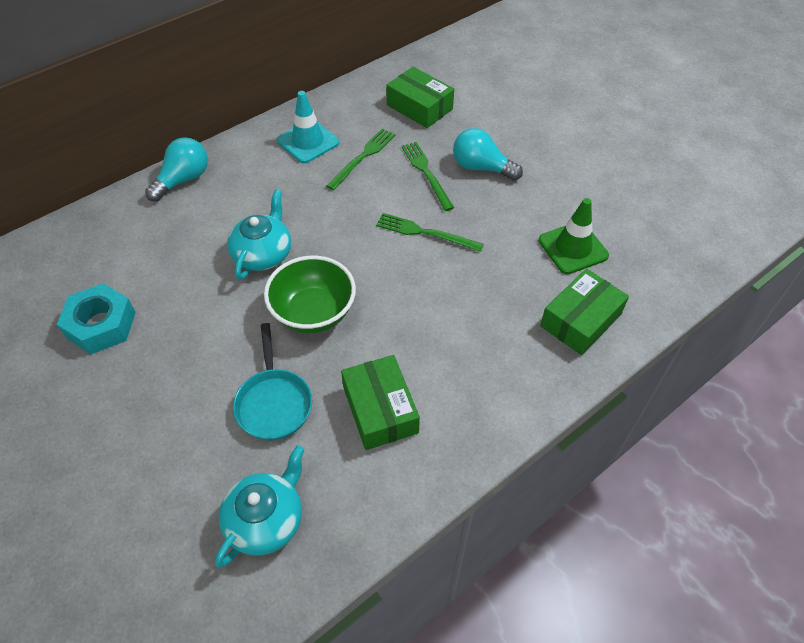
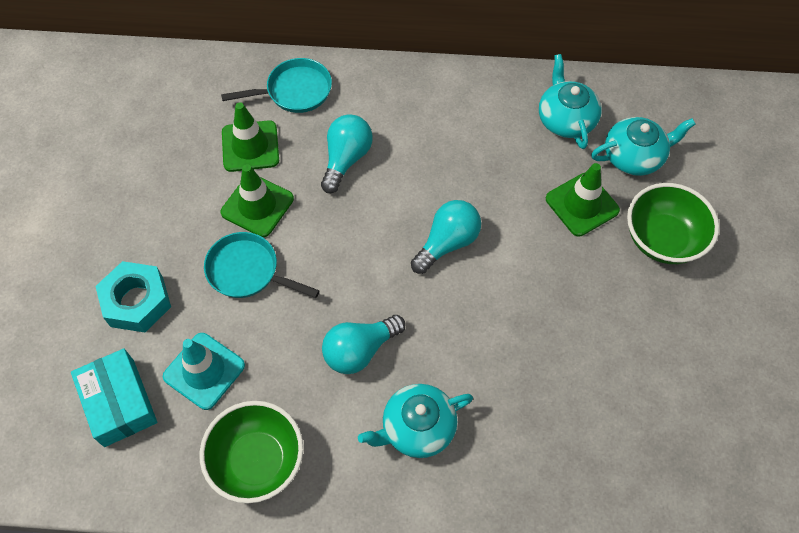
green bowl: 1 -> 2
green box: 3 -> 0
green fork: 3 -> 0
green traffic cone: 1 -> 3
turquoise box: 0 -> 1
turquoise light bulb: 2 -> 3
turquoise pan: 1 -> 2
turquoise teapot: 2 -> 3

